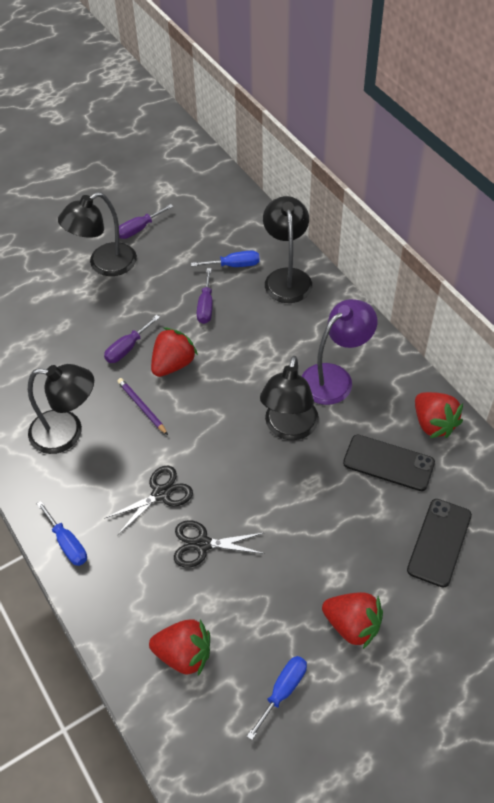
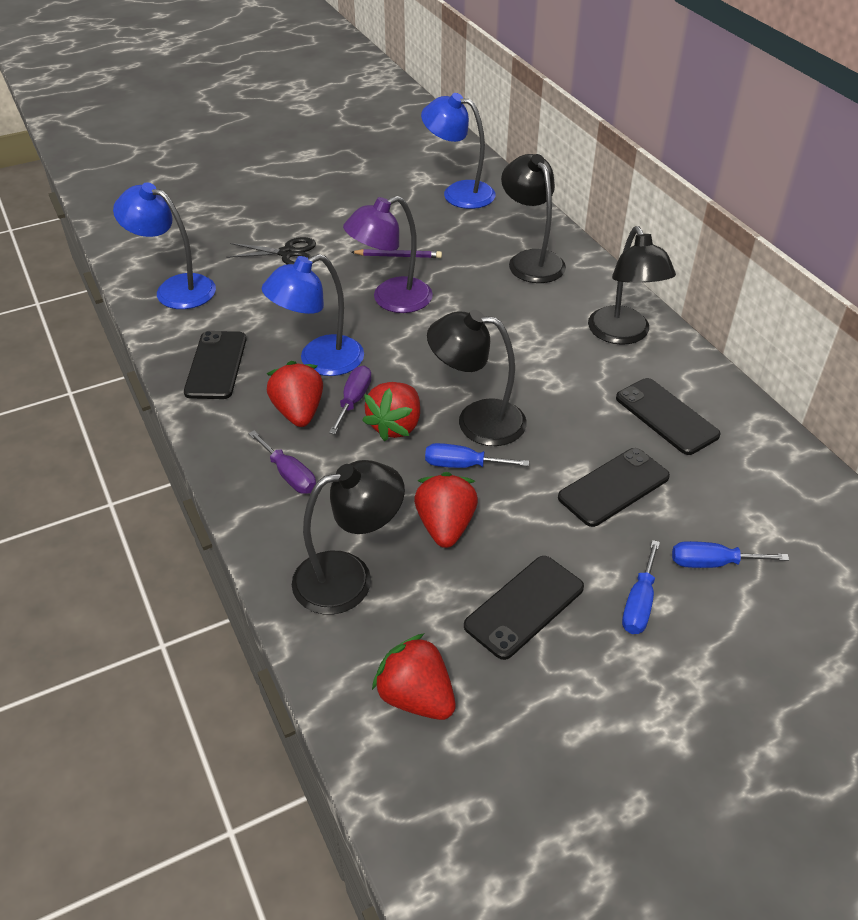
black phone: 2 -> 4
black scissors: 2 -> 1
blue lamp: 0 -> 3
purple screwdriver: 3 -> 2

